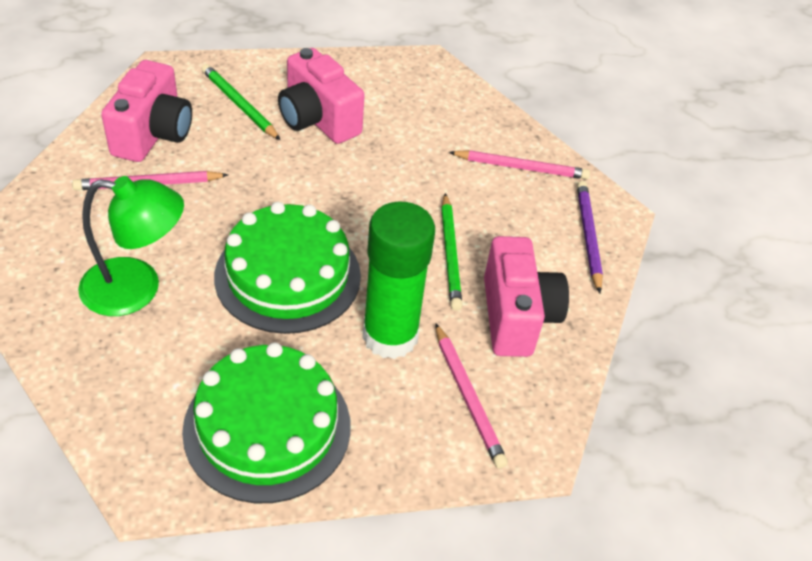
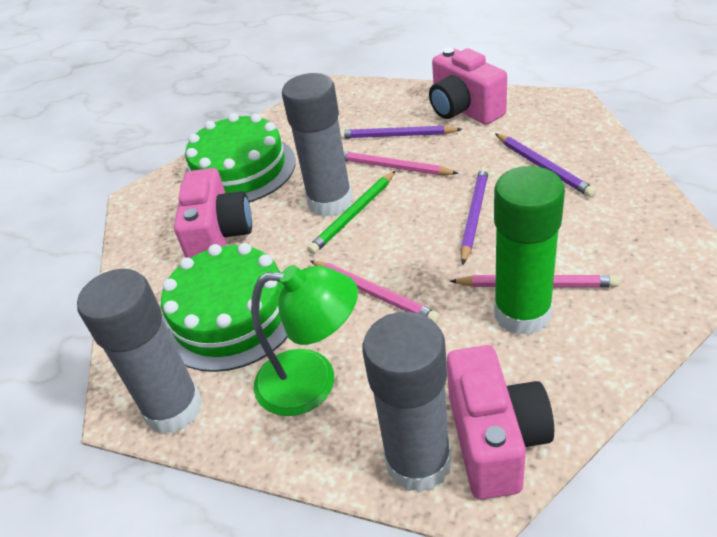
green pencil: 2 -> 1
grey glue stick: 0 -> 3
purple pencil: 1 -> 3

